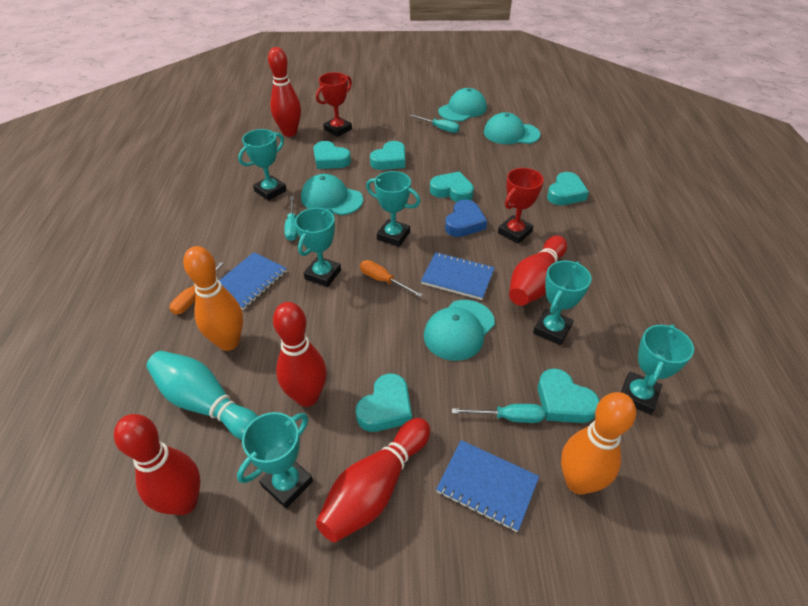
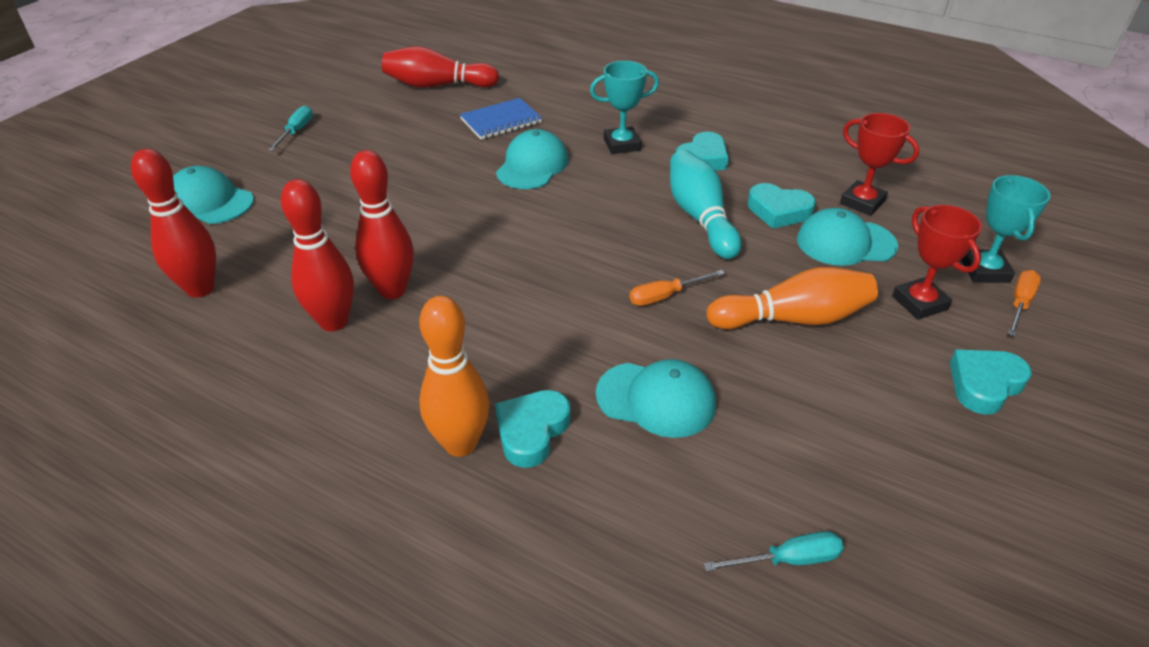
blue heart: 1 -> 0
blue notebook: 3 -> 1
red bowling pin: 5 -> 4
turquoise heart: 6 -> 4
turquoise screwdriver: 3 -> 2
turquoise trophy: 6 -> 2

